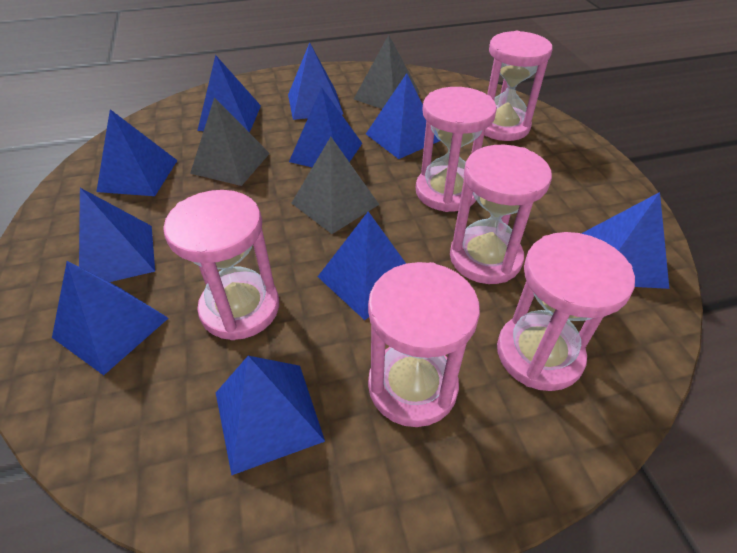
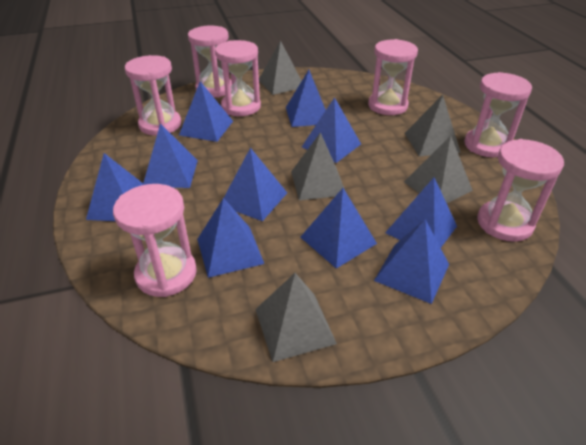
grey pyramid: 3 -> 5
pink hourglass: 6 -> 7

